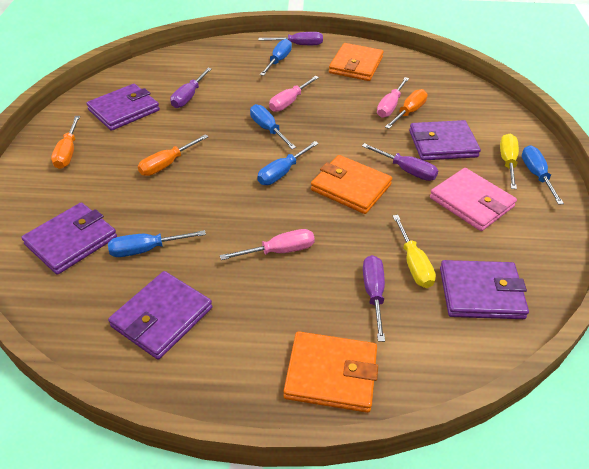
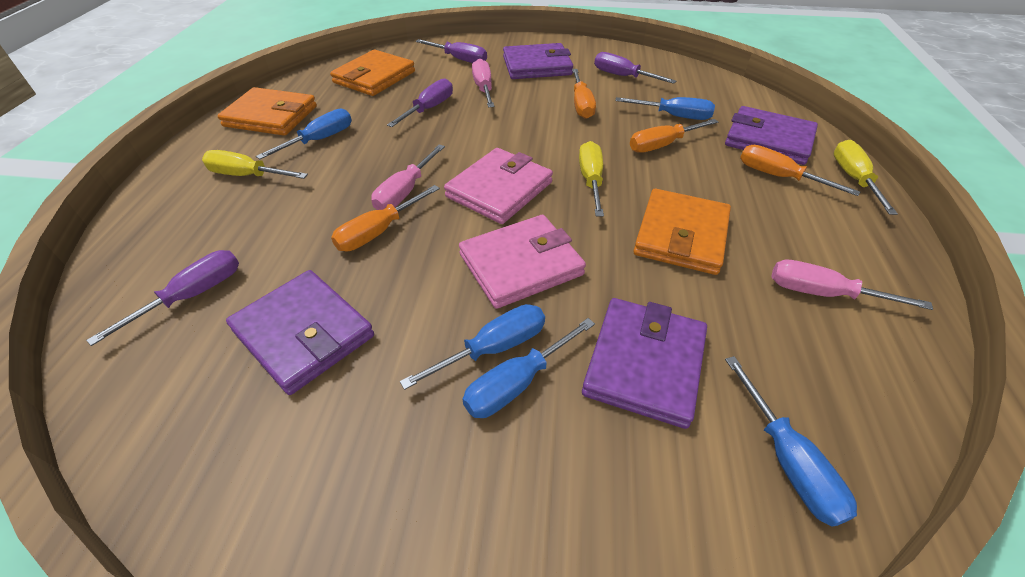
orange screwdriver: 3 -> 4
pink wallet: 1 -> 2
purple wallet: 5 -> 4
yellow screwdriver: 2 -> 3

